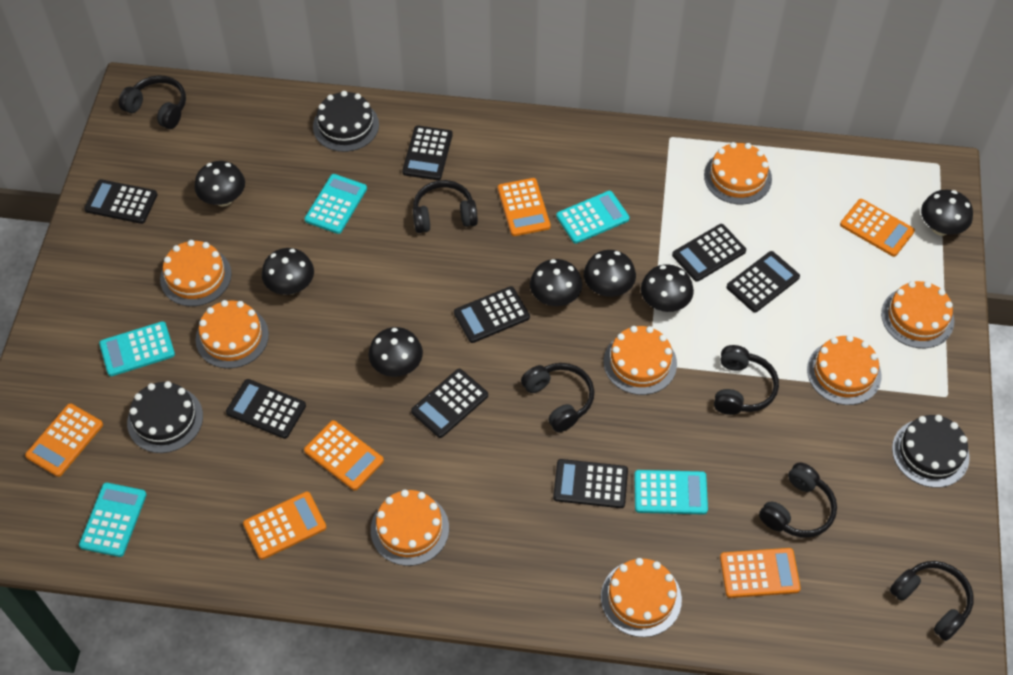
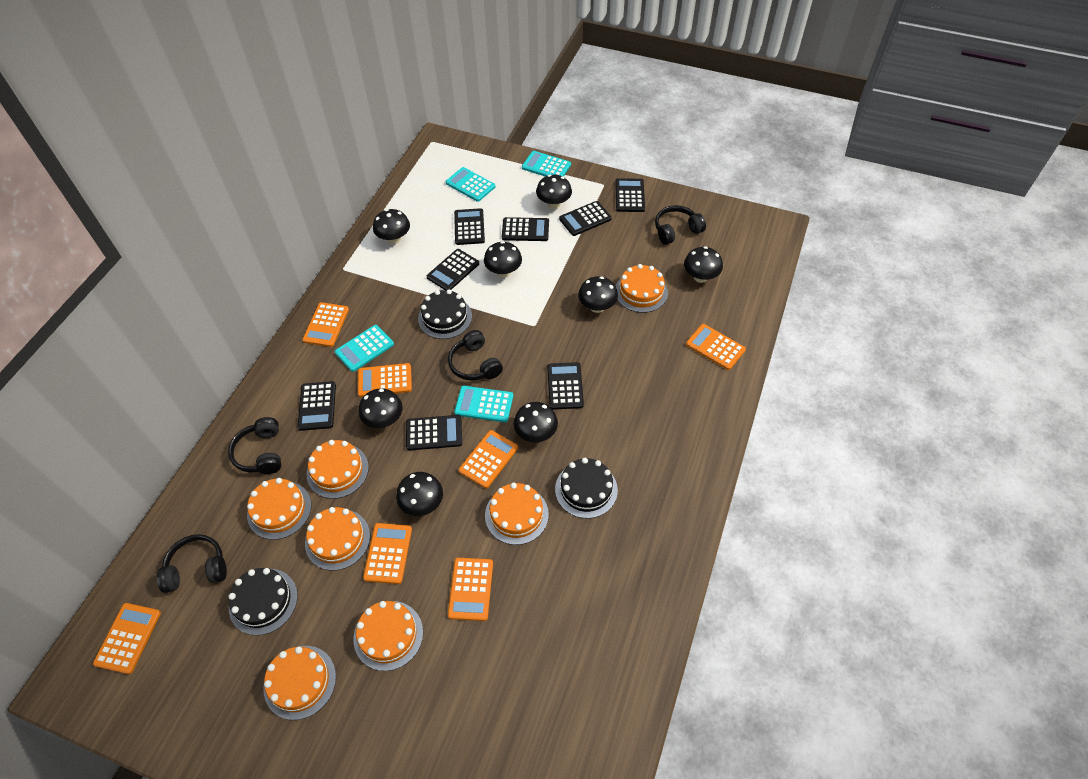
black headphones: 6 -> 4
black mushroom: 7 -> 8
orange cake: 8 -> 7
orange calculator: 6 -> 7
turquoise calculator: 5 -> 4

